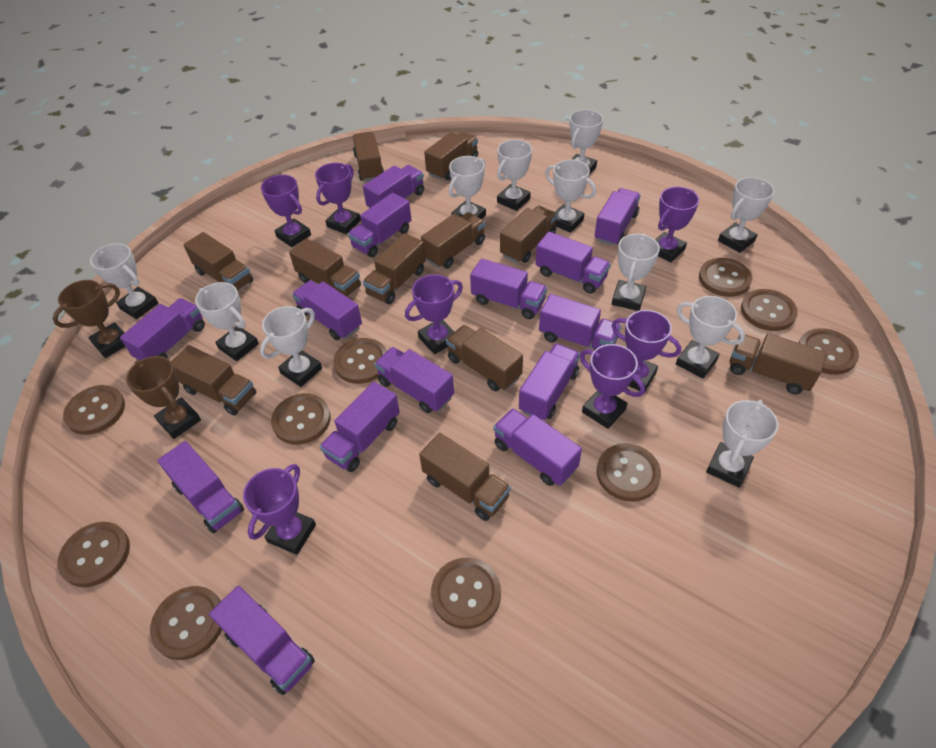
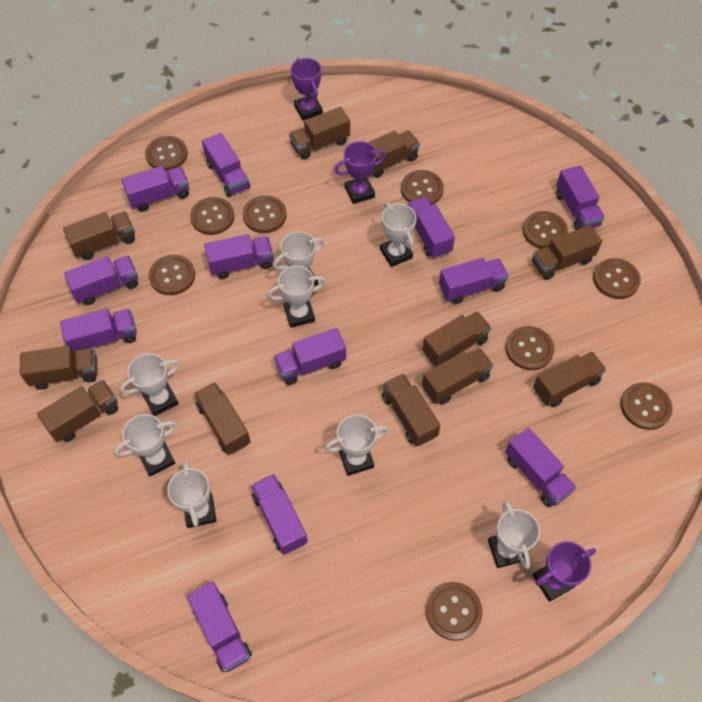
brown trophy: 2 -> 0
purple trophy: 7 -> 3
purple truck: 14 -> 12
white trophy: 11 -> 8

